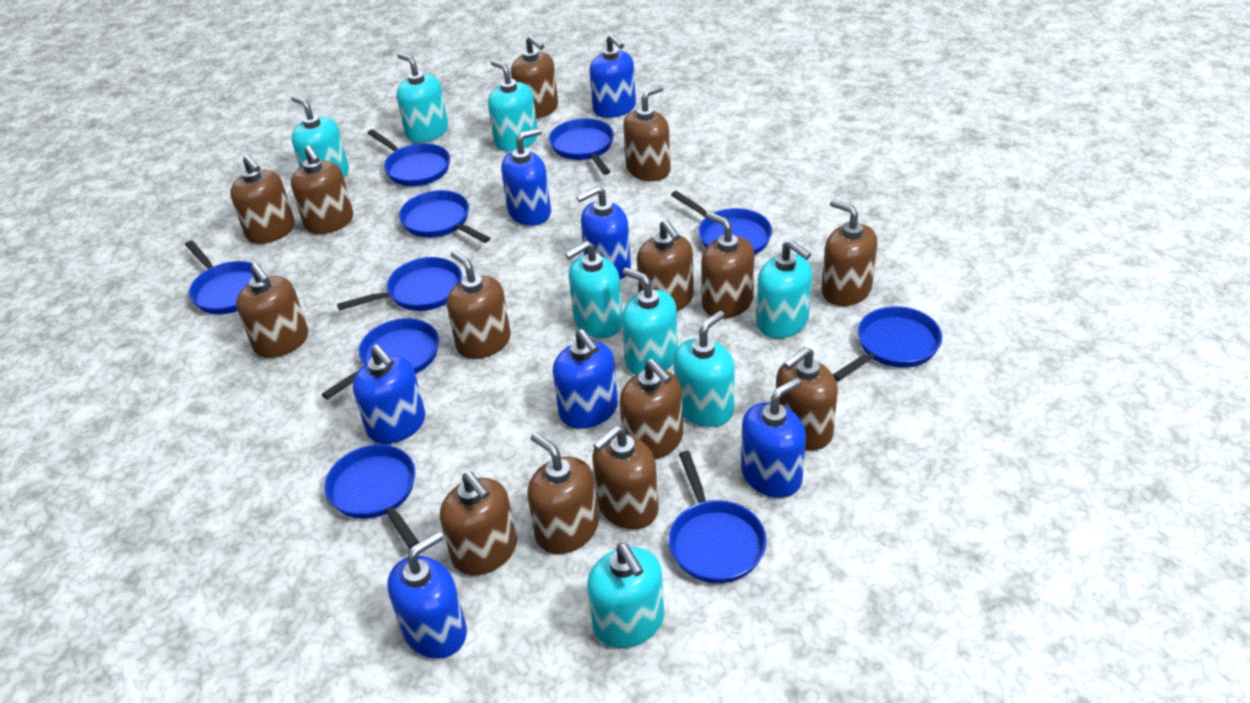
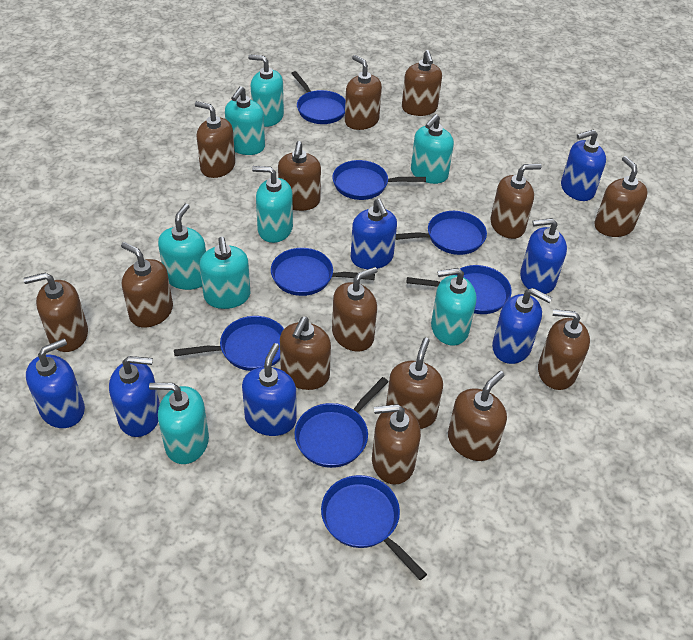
blue pan: 10 -> 8

